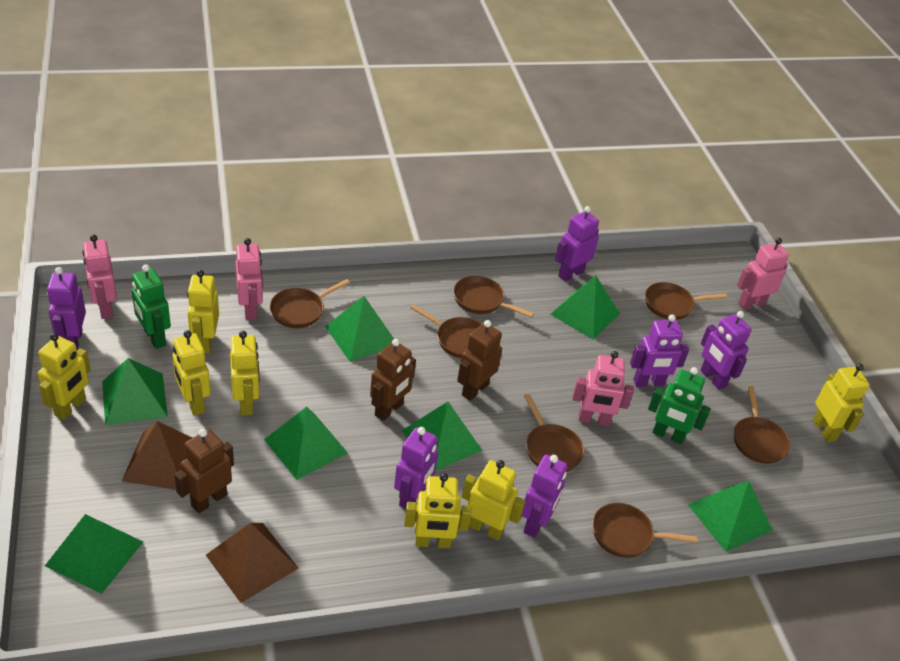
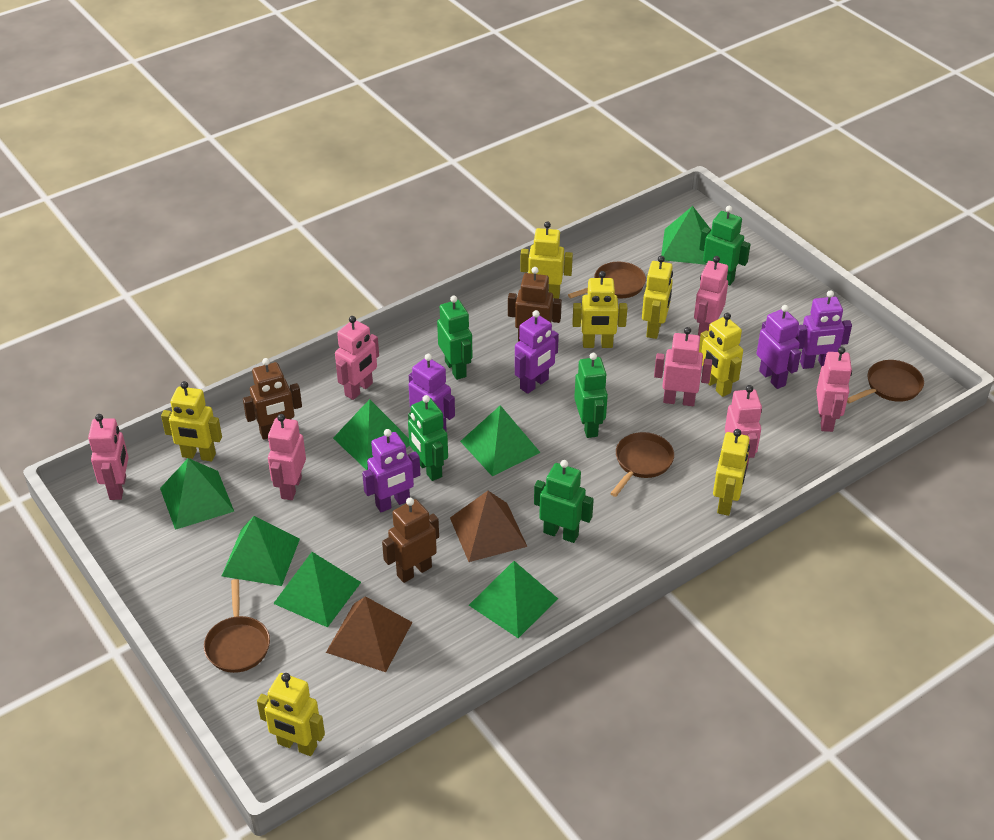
brown pan: 7 -> 4
green robot: 2 -> 5
pink robot: 4 -> 7
purple robot: 6 -> 5

